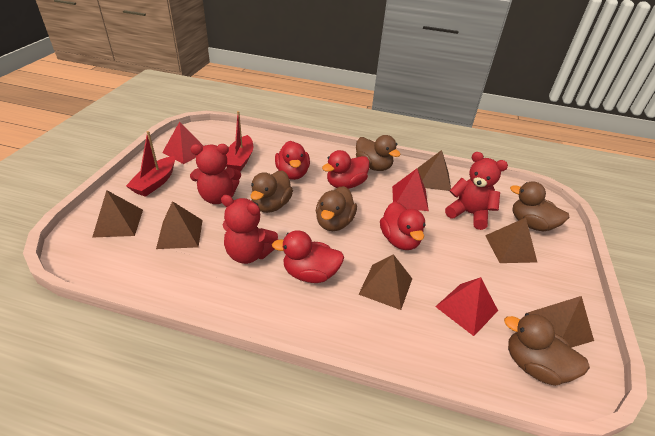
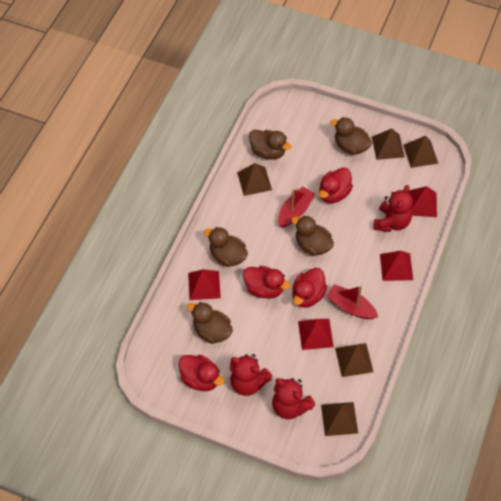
brown pyramid: 6 -> 5
red pyramid: 3 -> 4

